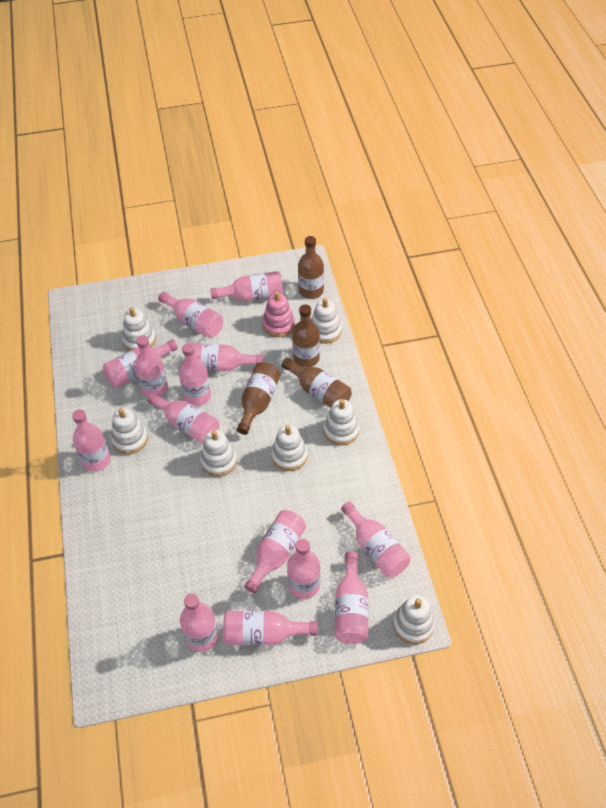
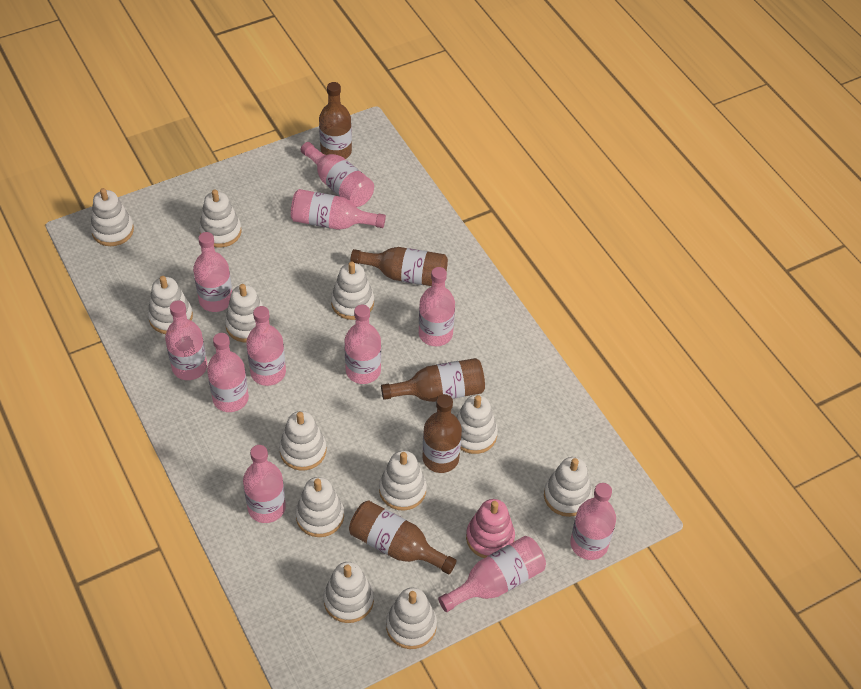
brown bottle: 4 -> 5
pink bottle: 14 -> 11
white stacking toy: 7 -> 12

